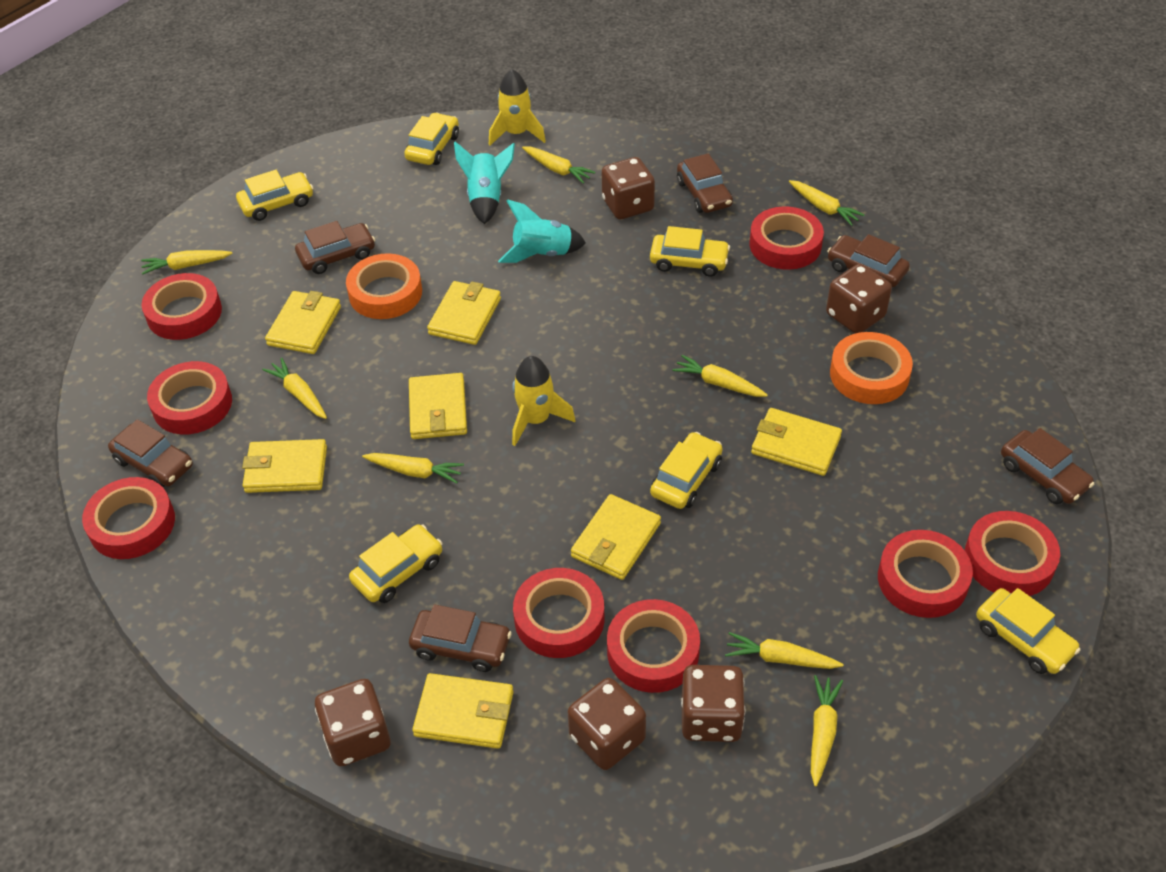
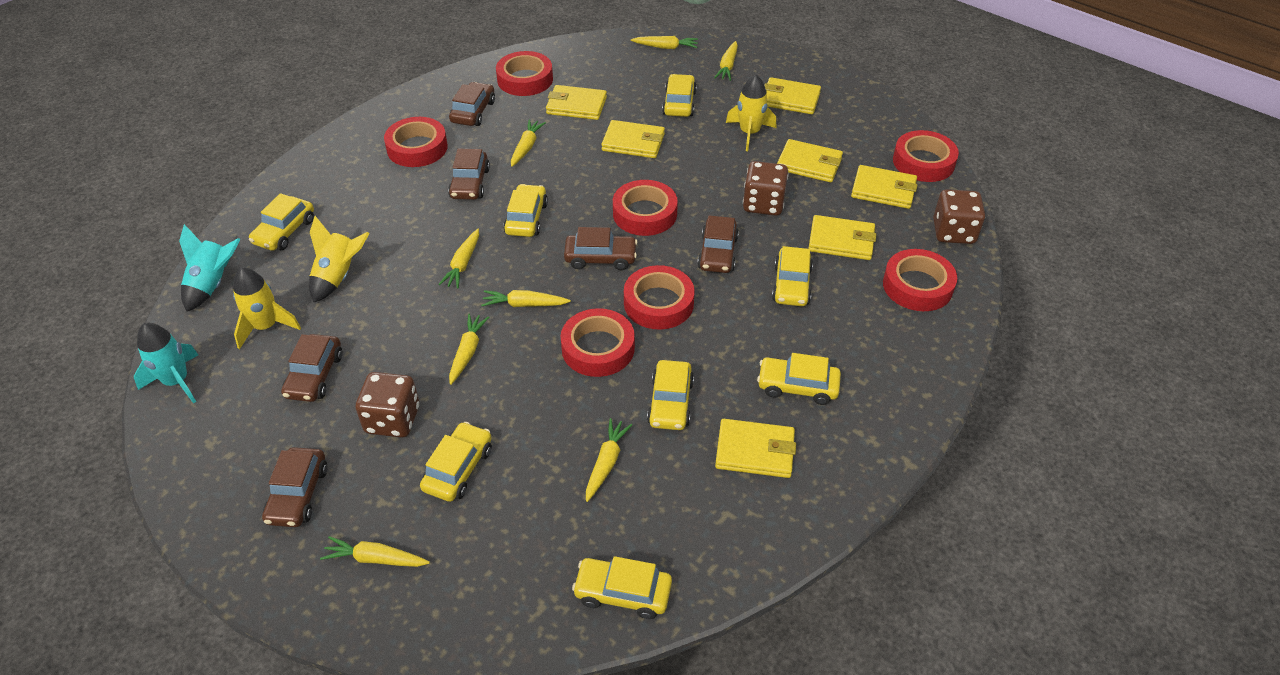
brown dice: 5 -> 3
orange tape: 2 -> 0
red tape: 8 -> 7
yellow car: 6 -> 8
yellow rocket: 2 -> 3

